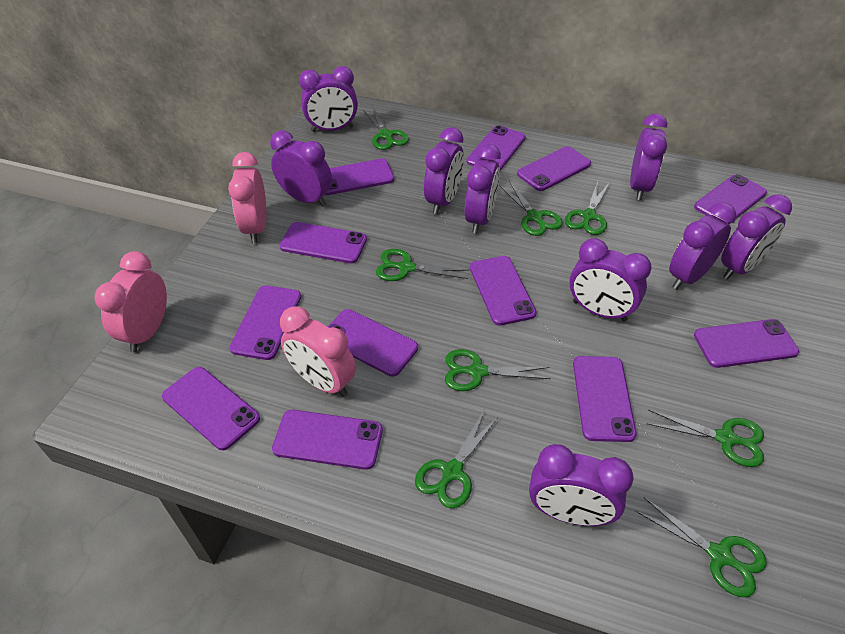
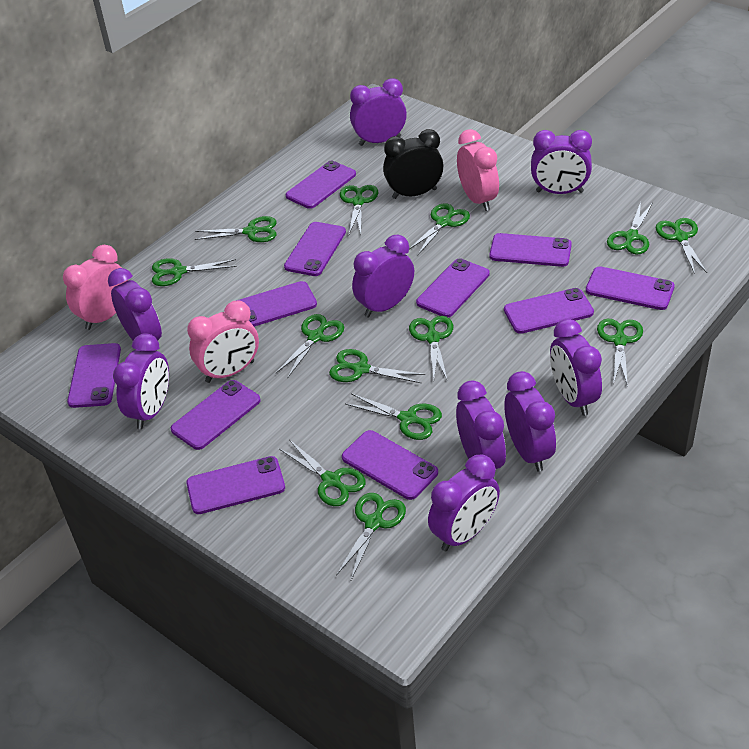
black clock: 0 -> 1
green scissors: 8 -> 13
purple phone: 12 -> 11

